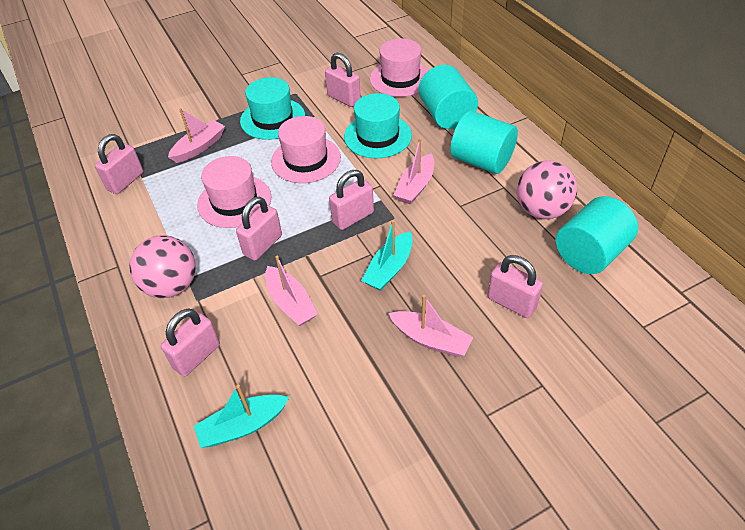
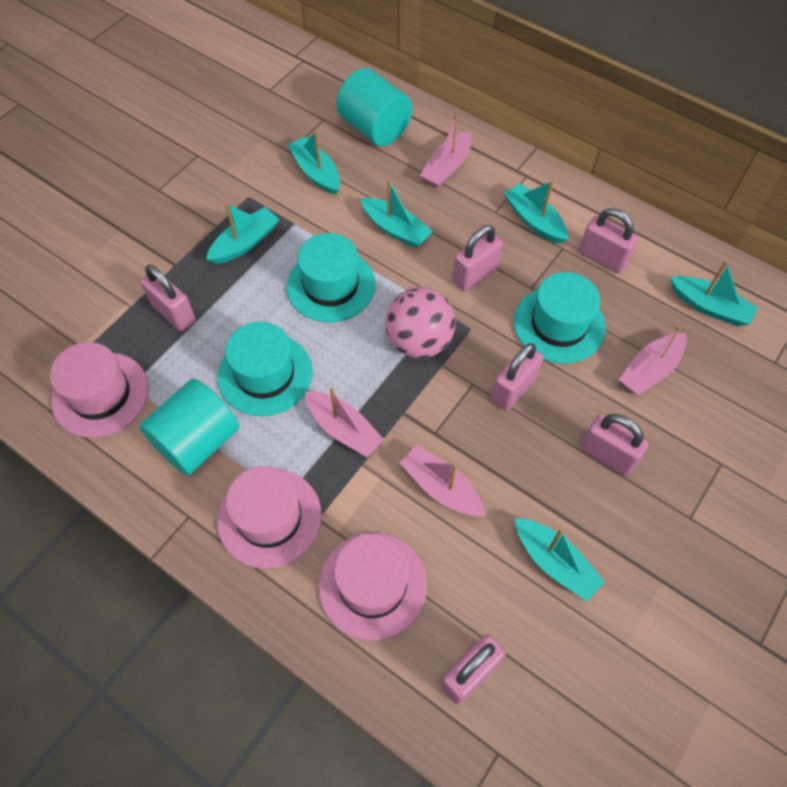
pink ball: 2 -> 1
turquoise boat: 2 -> 6
turquoise cylinder: 3 -> 2
turquoise hat: 2 -> 3

